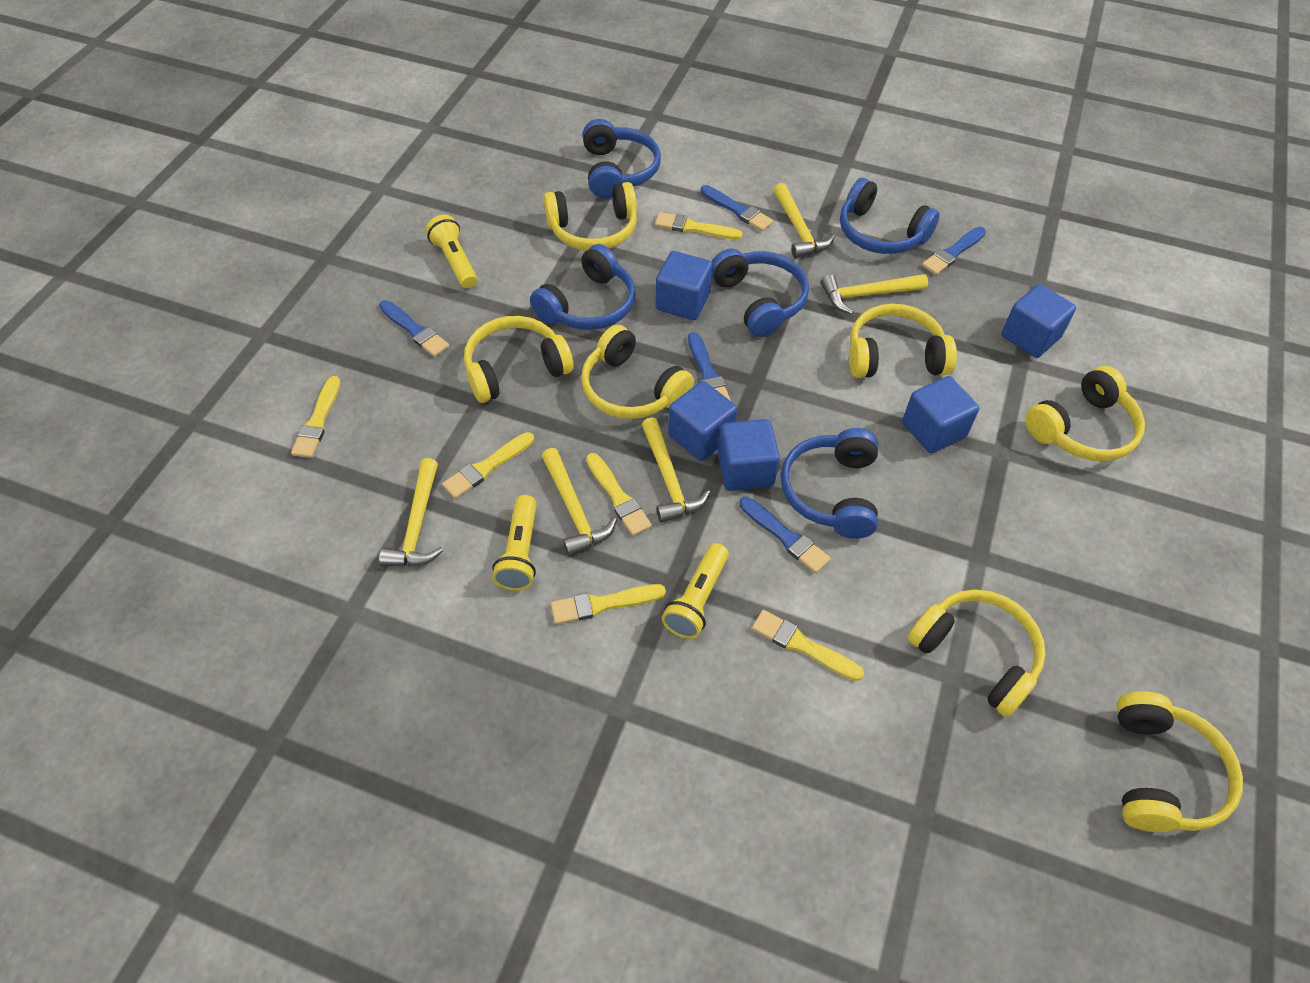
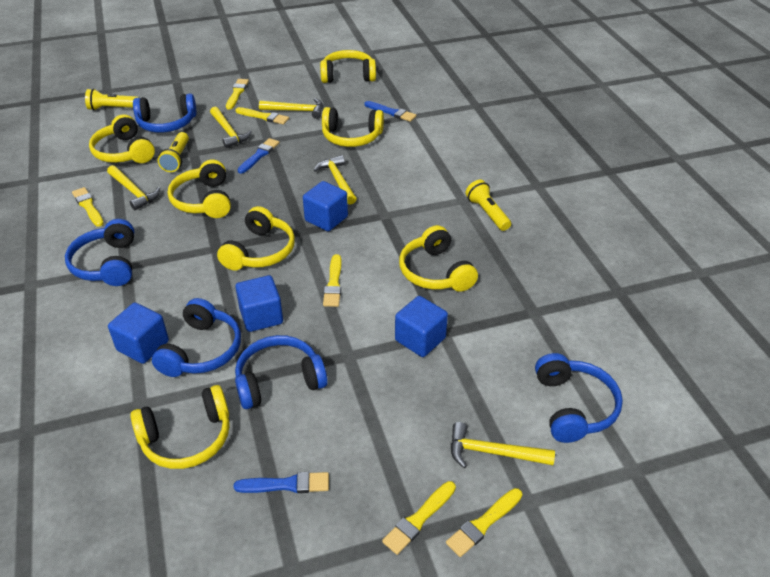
blue brush: 5 -> 3
blue cube: 5 -> 4

